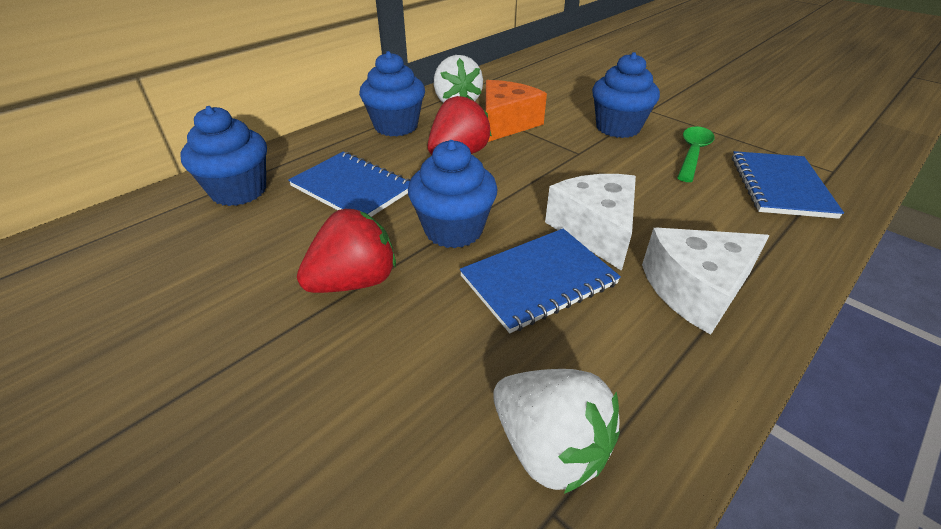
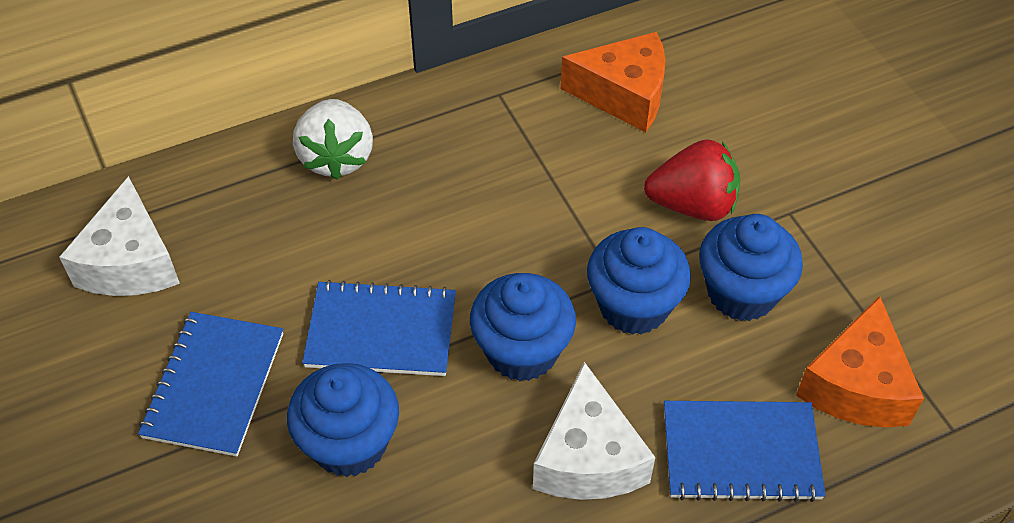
green spoon: 1 -> 0
orange cheese: 1 -> 2
red strawberry: 2 -> 1
white strawberry: 2 -> 1

